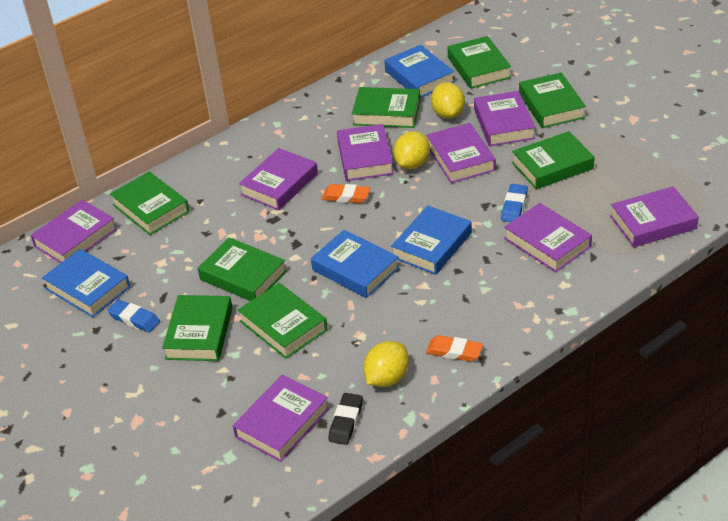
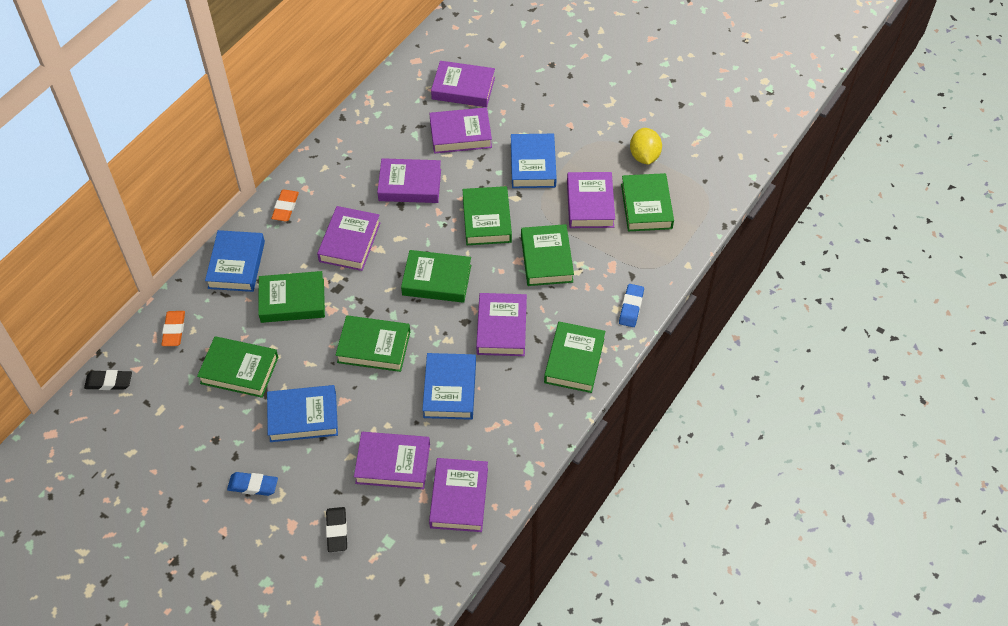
black eraser: 1 -> 2
yellow lemon: 3 -> 1

